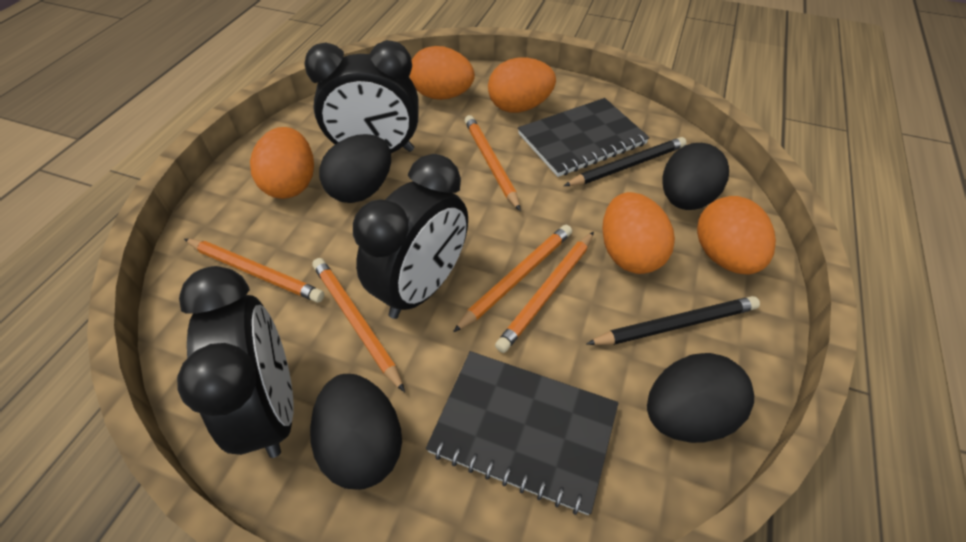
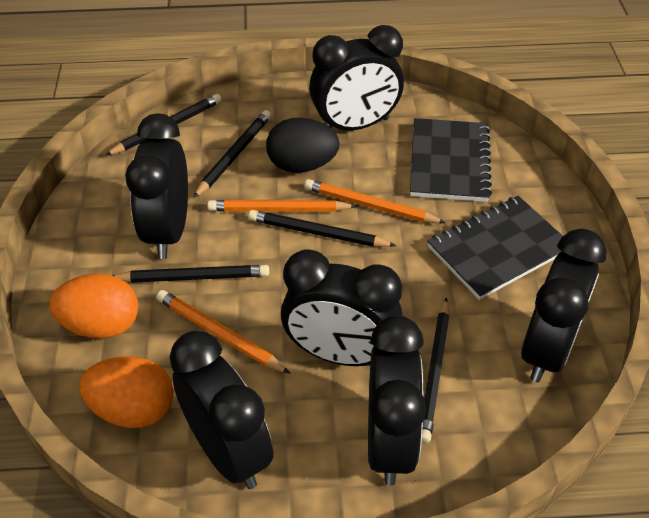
black clock: 3 -> 6
black egg: 4 -> 1
black pencil: 2 -> 5
orange egg: 5 -> 2
orange pencil: 5 -> 3

